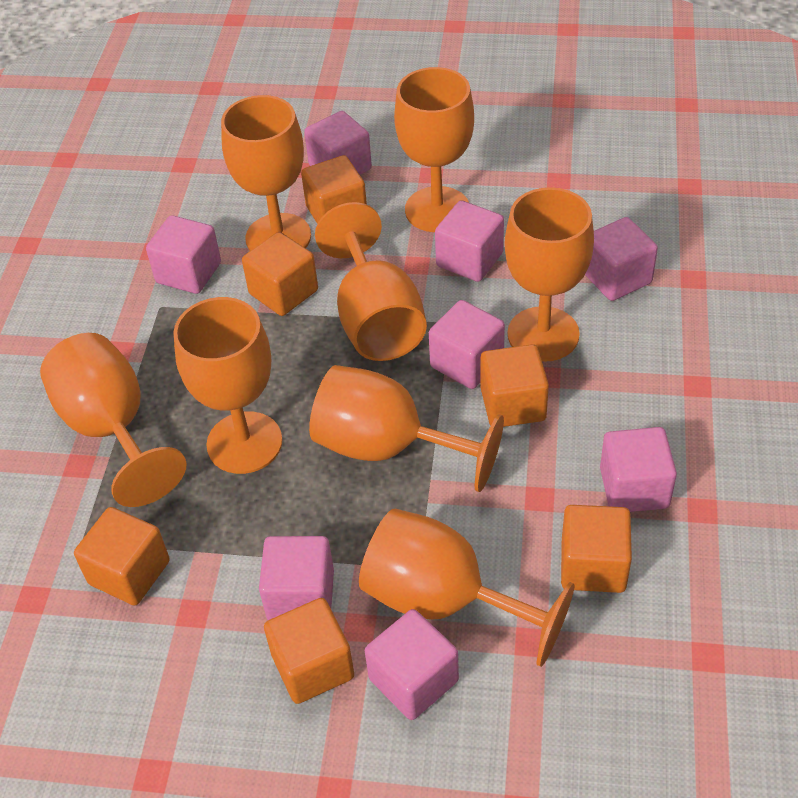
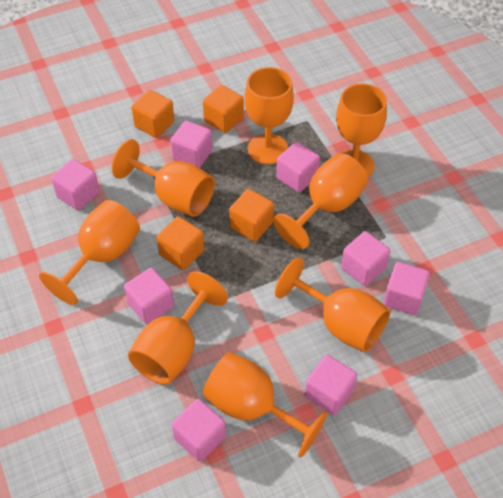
orange cube: 6 -> 4

